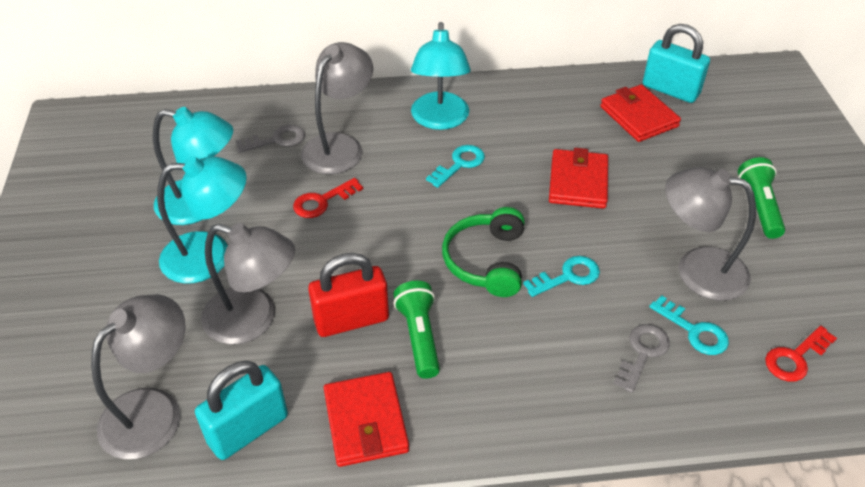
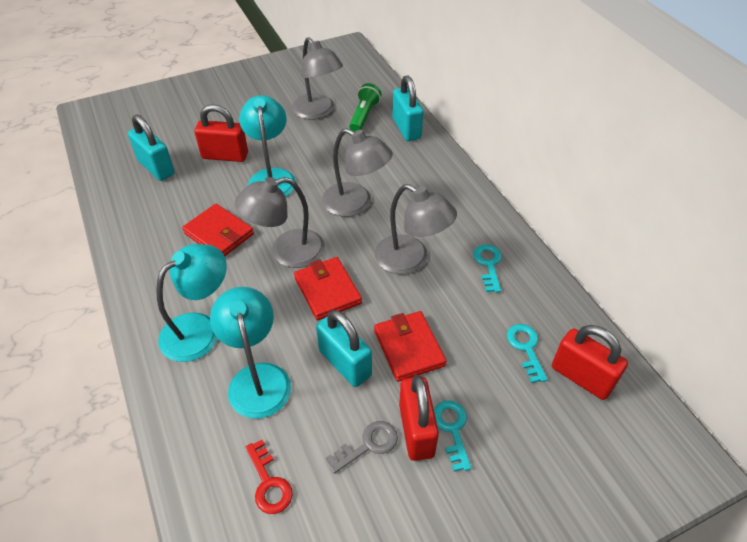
green flashlight: 2 -> 1
green headphones: 1 -> 0
grey key: 2 -> 1
red key: 2 -> 1
red padlock: 1 -> 3
turquoise padlock: 2 -> 3

